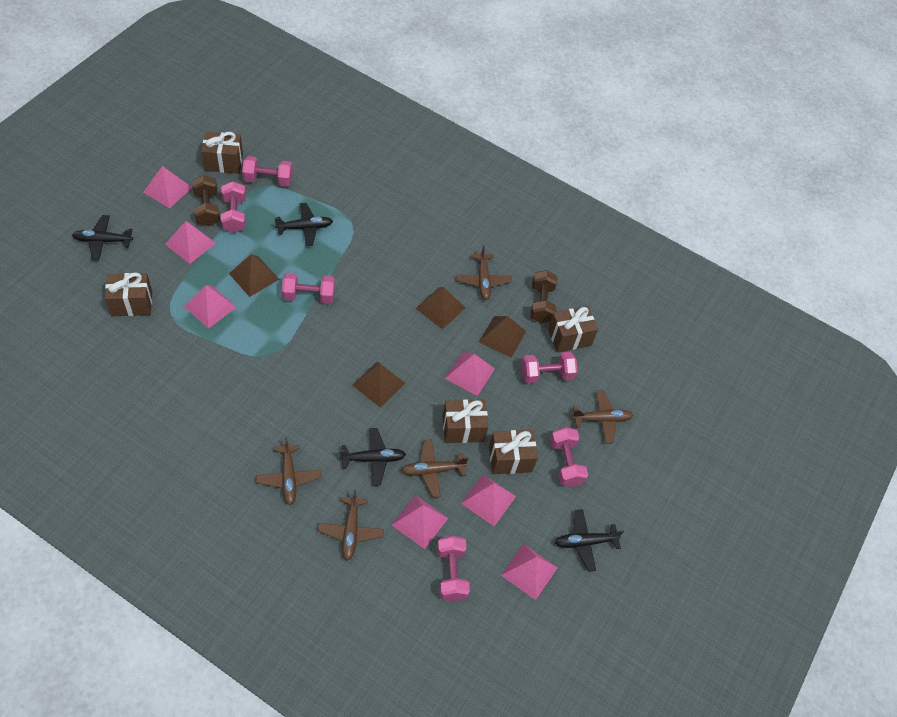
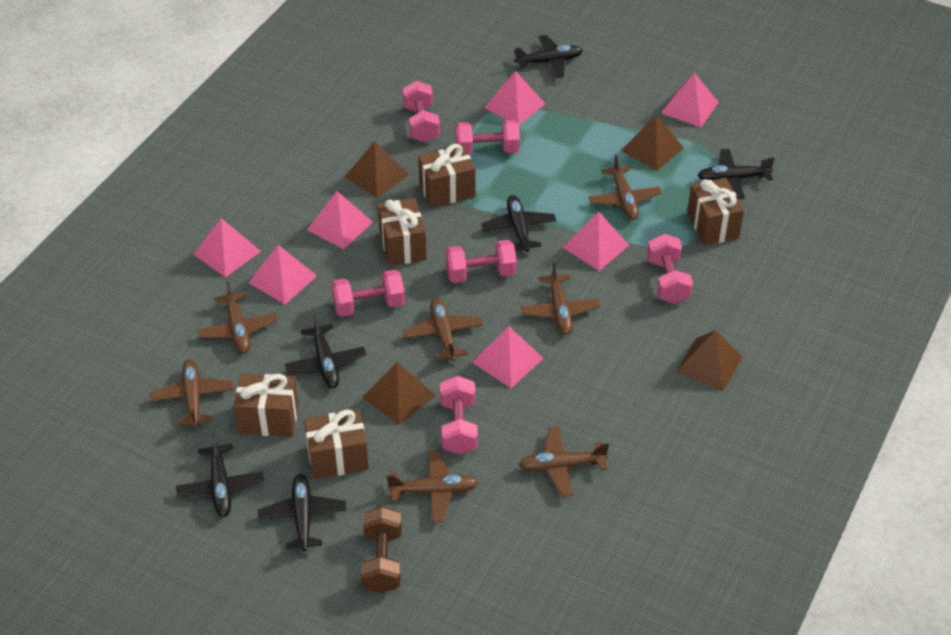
black plane: 4 -> 6
brown dumbbell: 2 -> 1
brown plane: 5 -> 7

